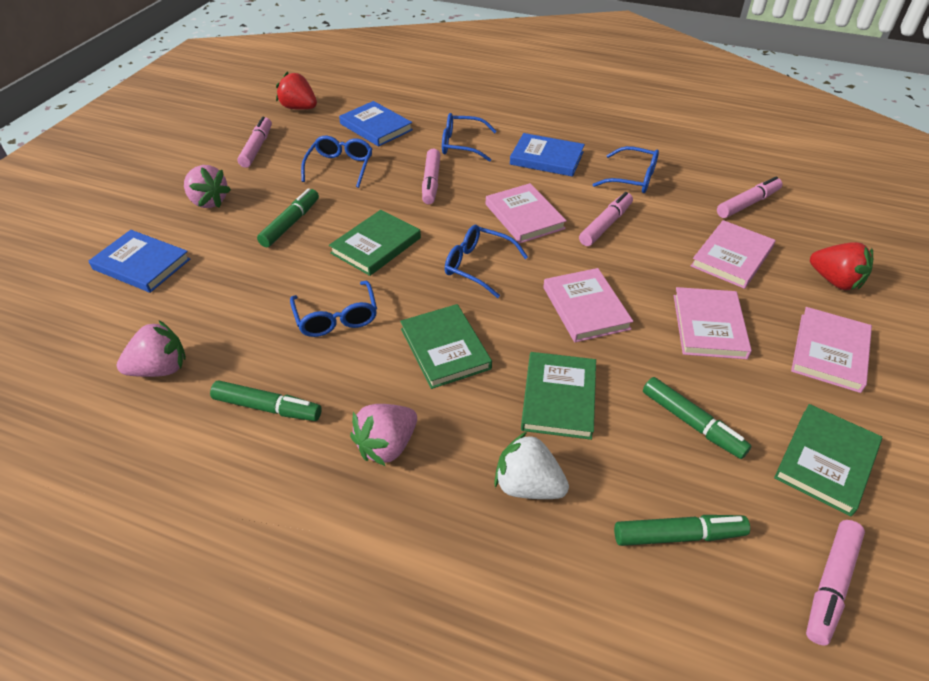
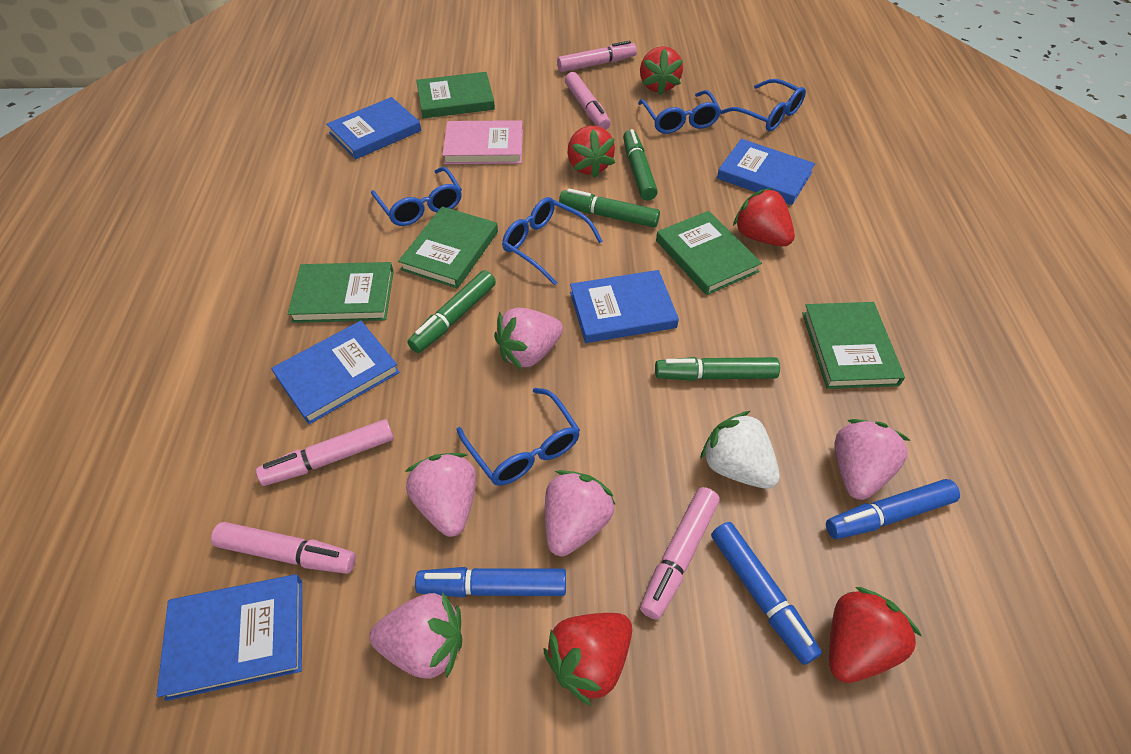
blue book: 3 -> 5
blue marker: 0 -> 3
green book: 4 -> 5
pink book: 5 -> 1
pink strawberry: 3 -> 5
red strawberry: 2 -> 5

